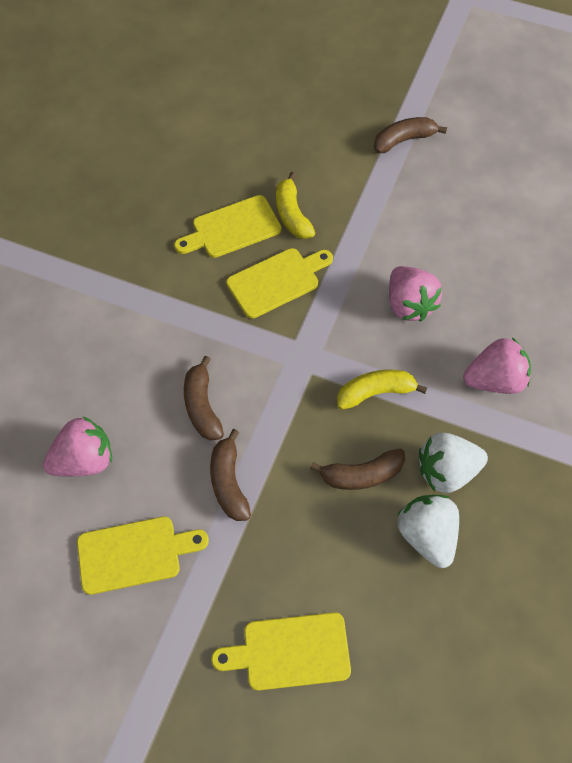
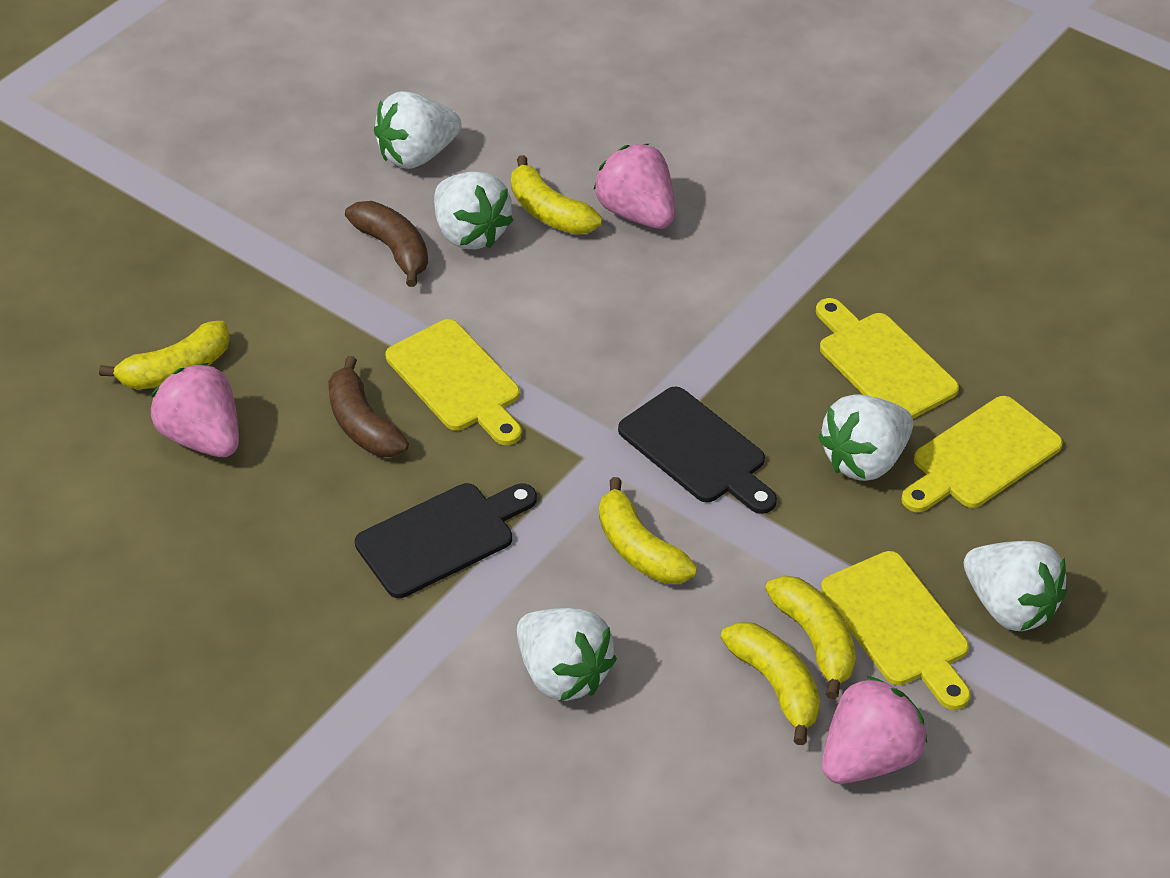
black cutting board: 0 -> 2
brown banana: 4 -> 2
white strawberry: 2 -> 5
yellow banana: 2 -> 5

